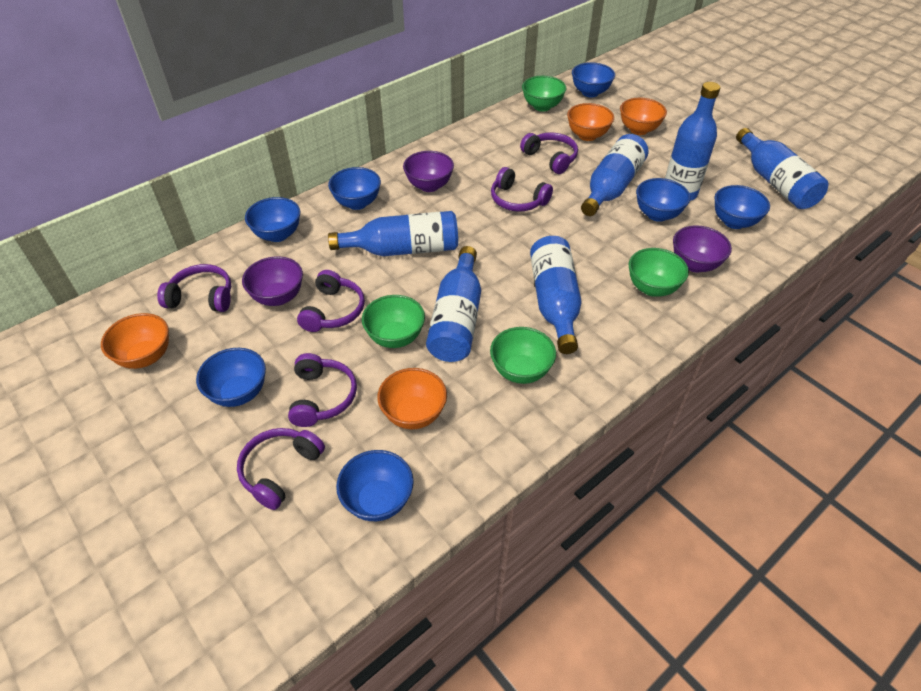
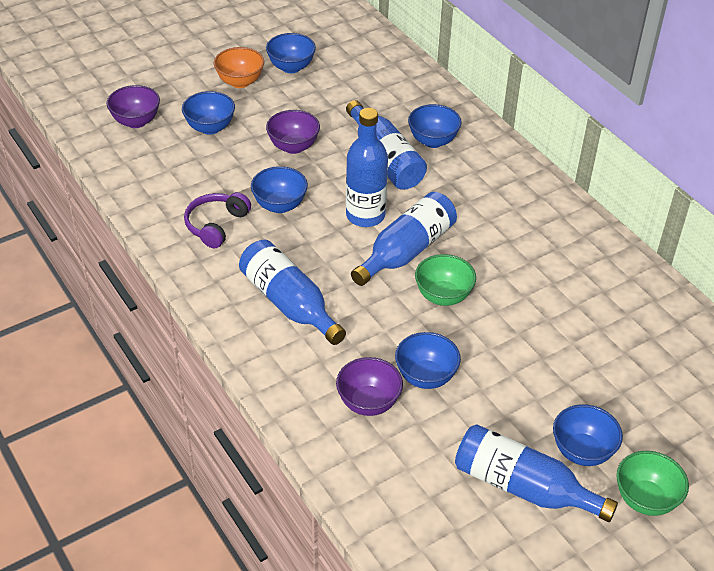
blue bottle: 6 -> 5
blue bowl: 7 -> 6
green bowl: 4 -> 2
orange bowl: 4 -> 1
purple headphones: 6 -> 1

